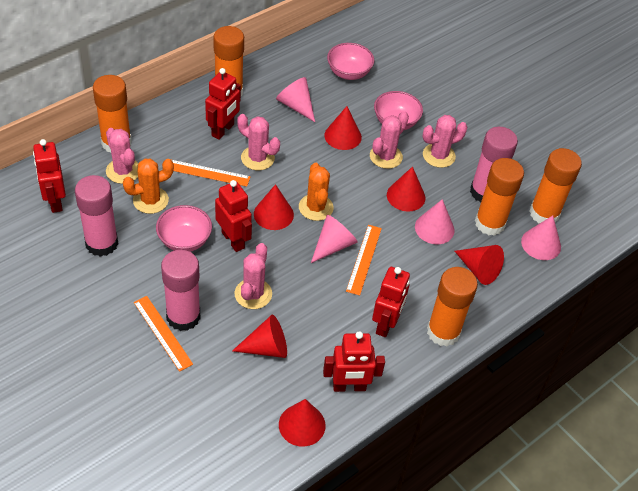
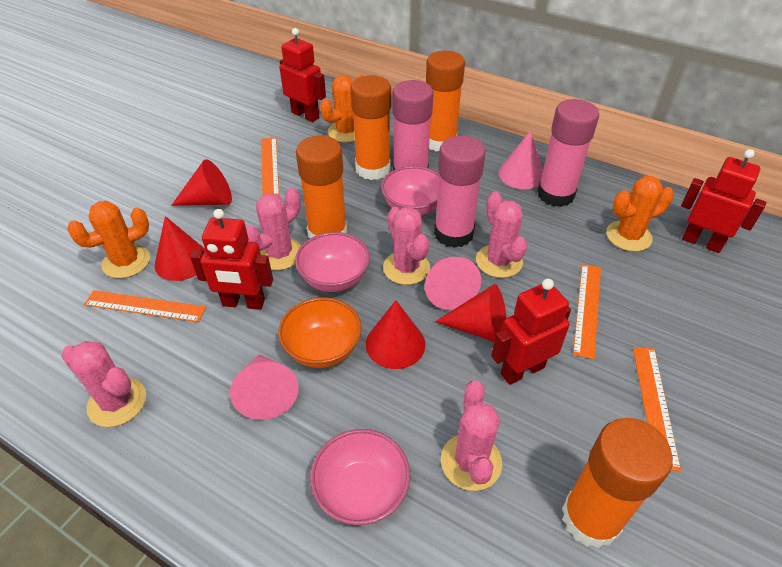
orange bowl: 0 -> 1
orange cactus: 2 -> 3
orange glue stick: 5 -> 4
orange ruler: 3 -> 4
pink cone: 4 -> 3
red cone: 6 -> 4
red robot: 5 -> 4

